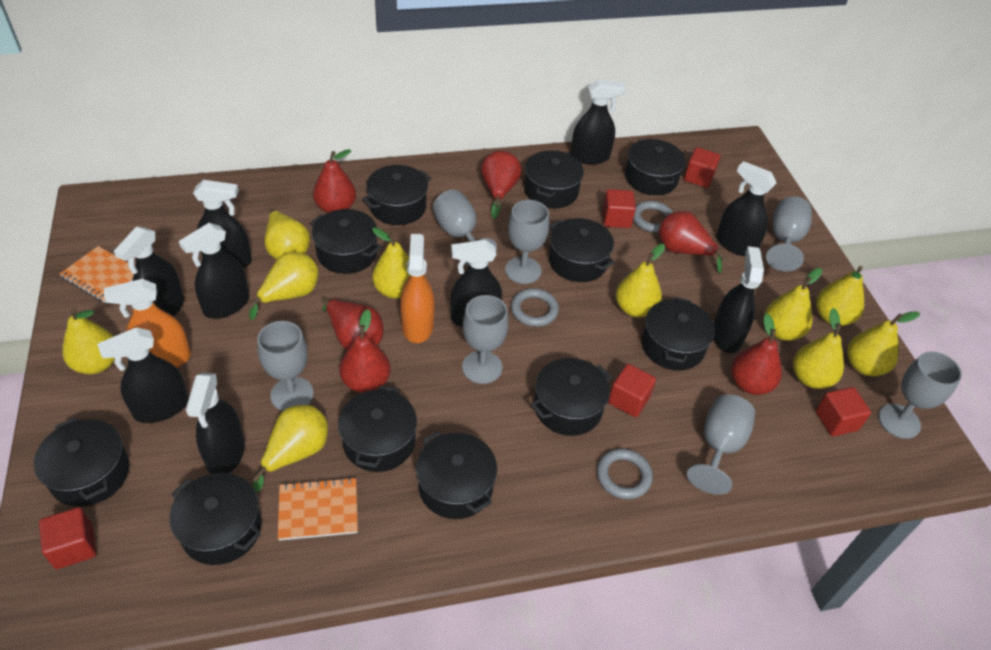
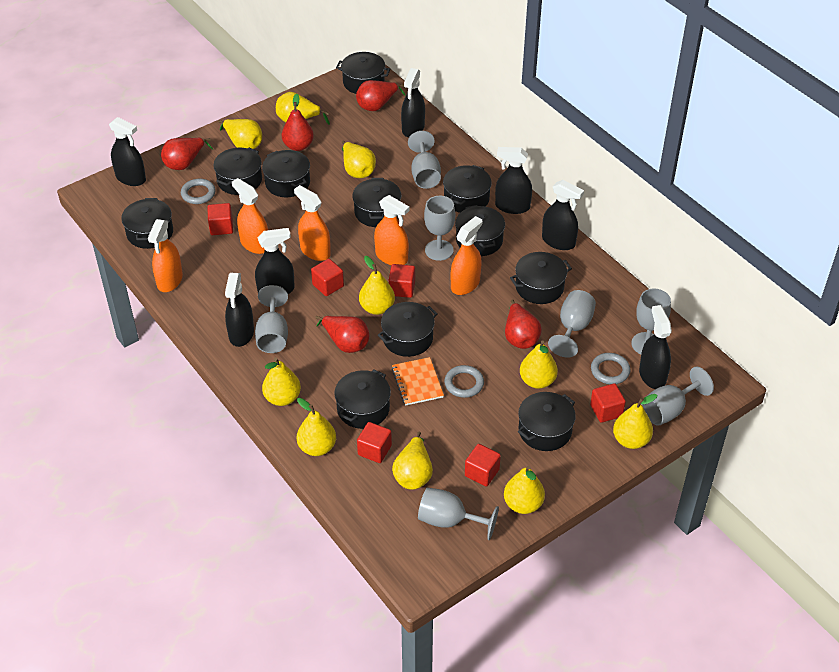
black spray bottle: 9 -> 7
orange notebook: 2 -> 1
orange spray bottle: 2 -> 5
red cube: 5 -> 6
red pear: 6 -> 5

